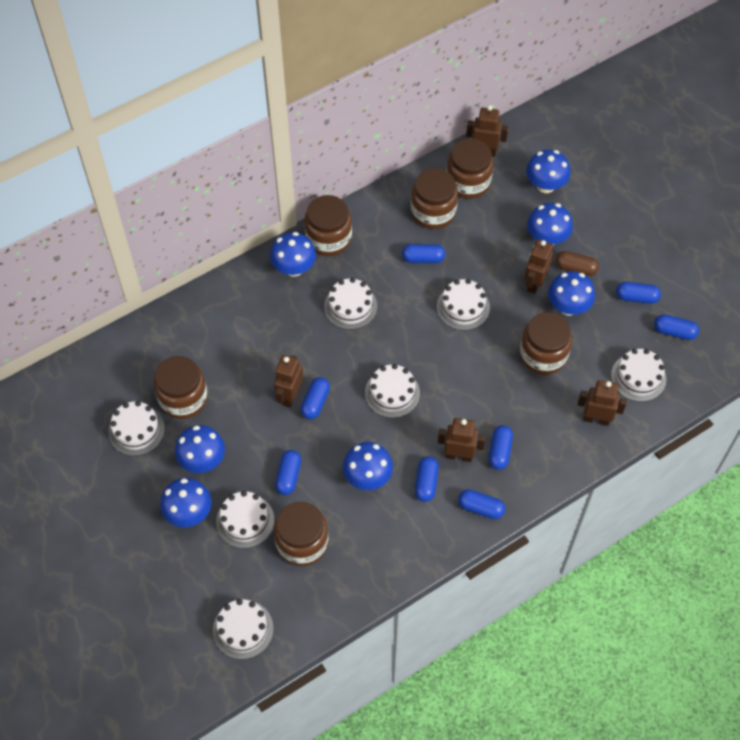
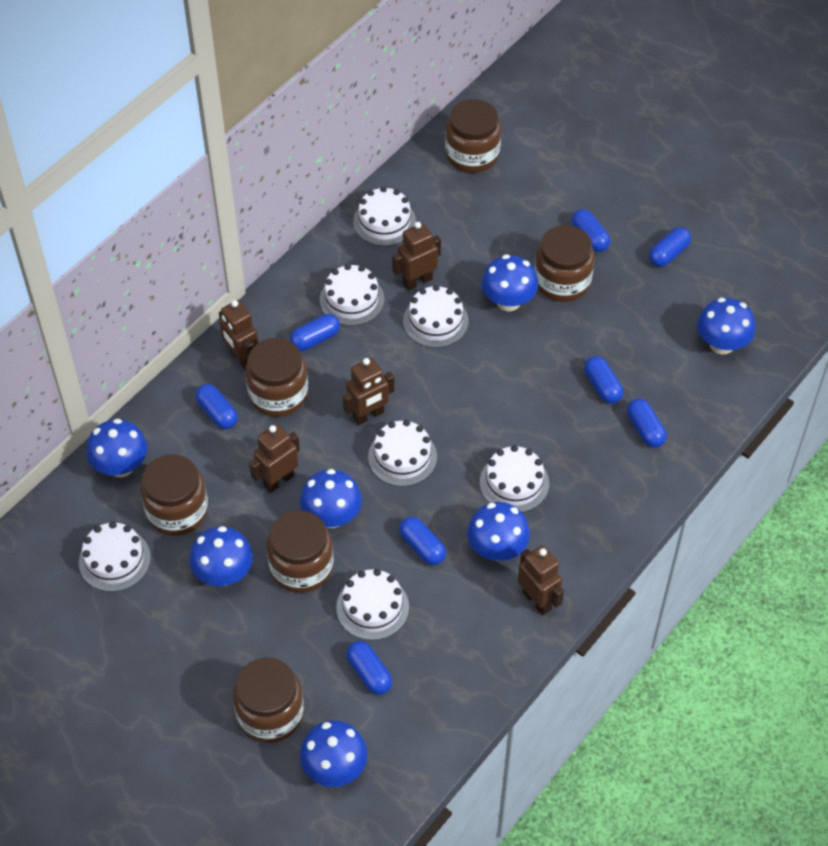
brown capsule: 1 -> 0

